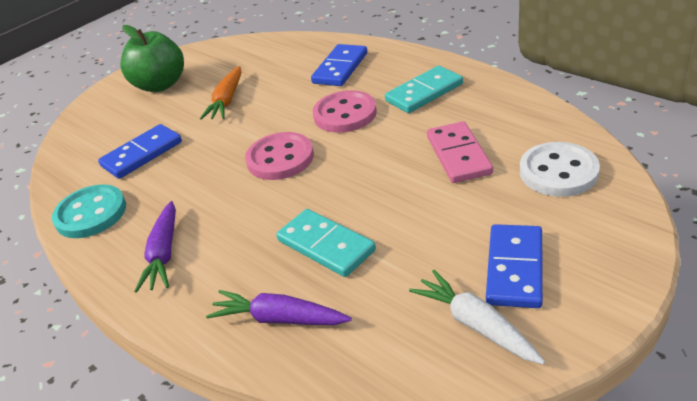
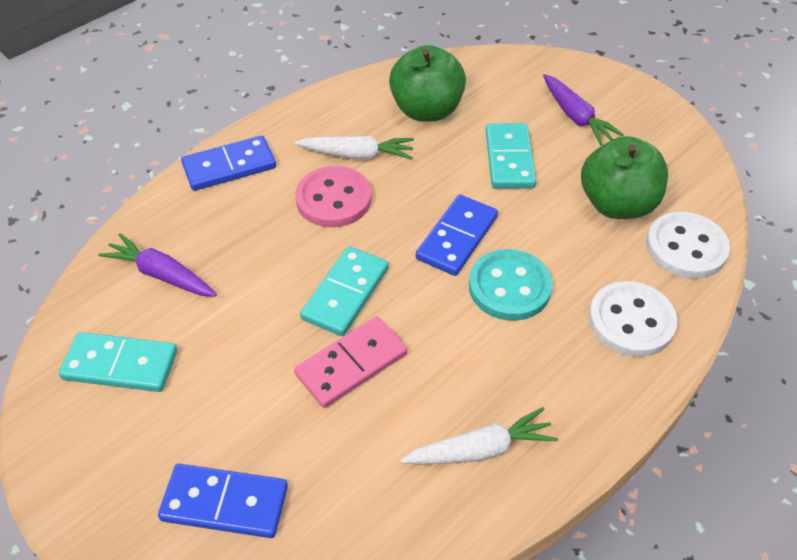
green apple: 1 -> 2
orange carrot: 1 -> 0
pink button: 2 -> 1
turquoise domino: 2 -> 3
white button: 1 -> 2
white carrot: 1 -> 2

